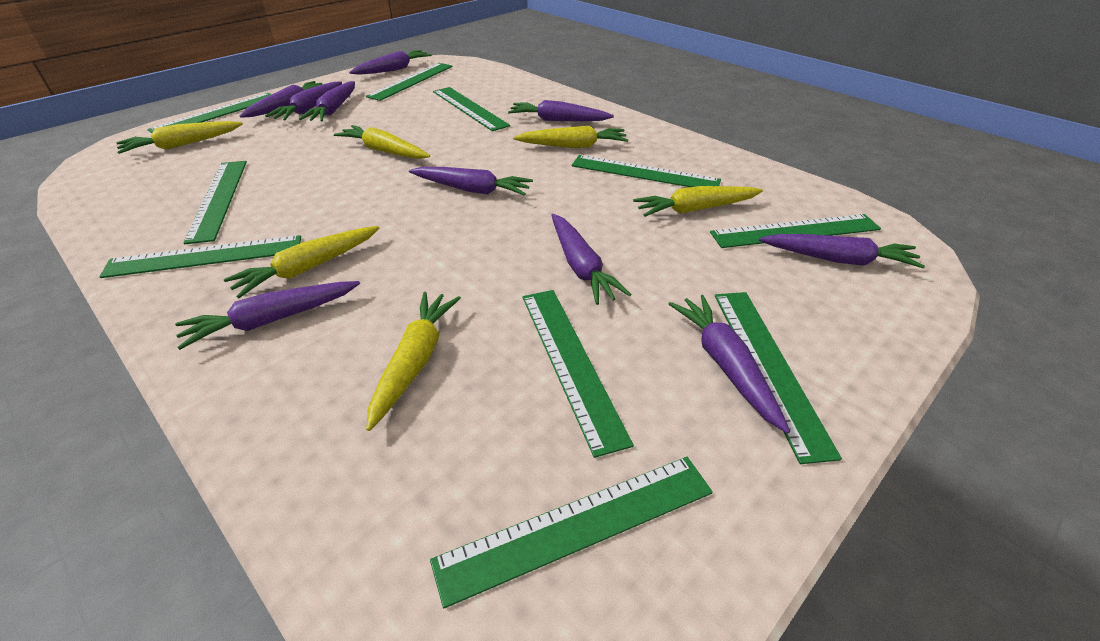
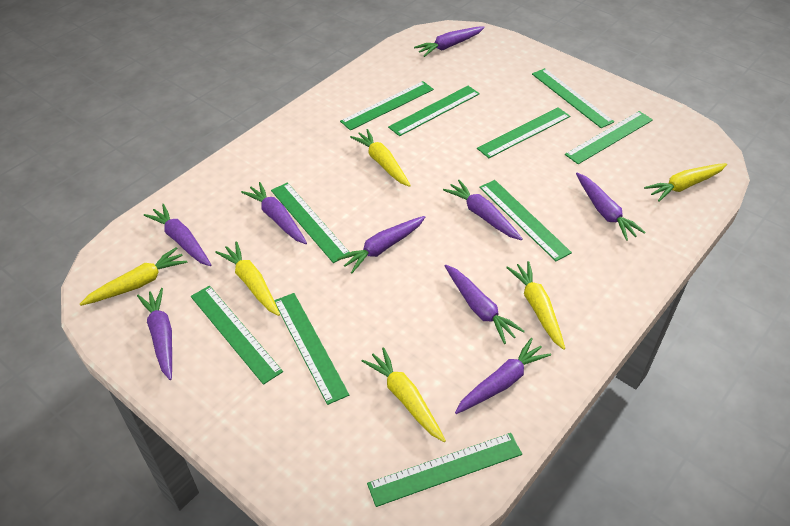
purple carrot: 10 -> 9

